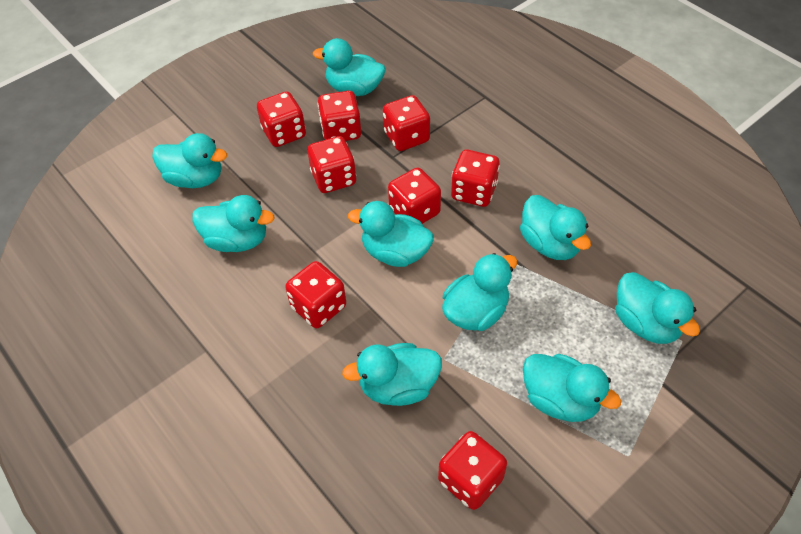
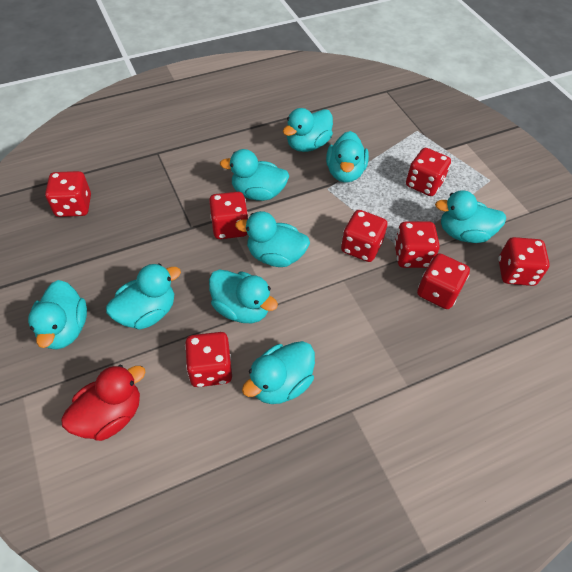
red duck: 0 -> 1

